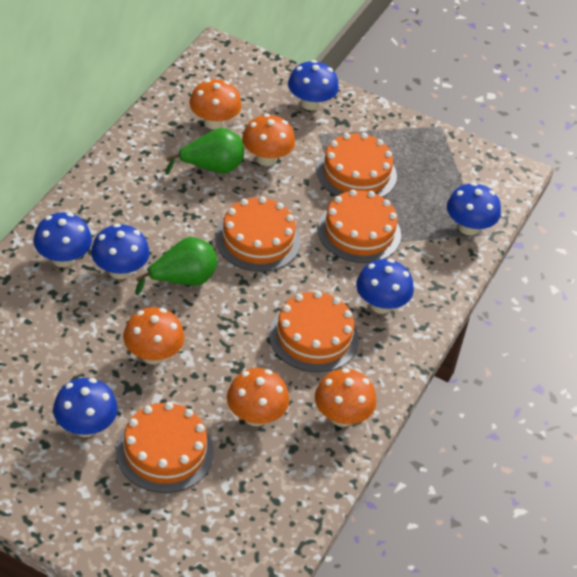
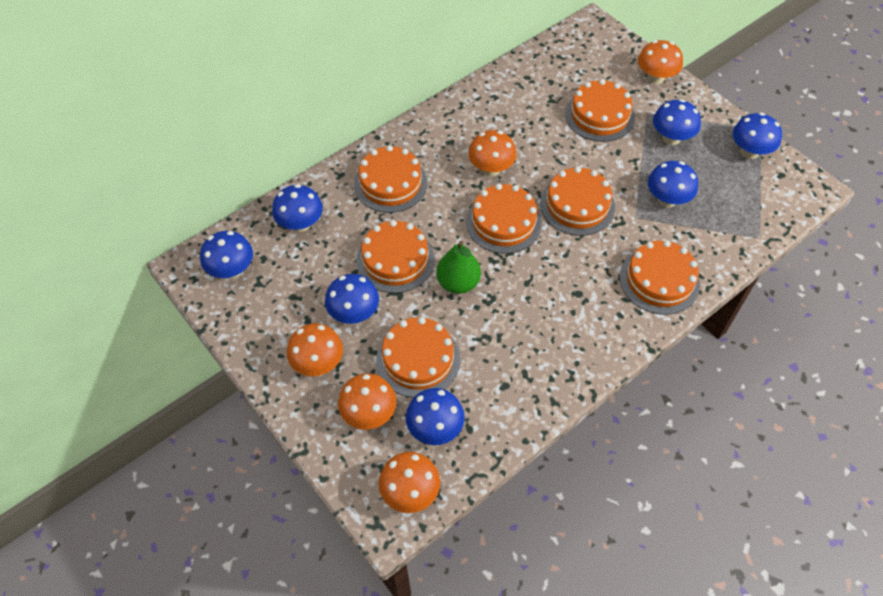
blue mushroom: 6 -> 7
green pear: 2 -> 1
orange cake: 5 -> 7

